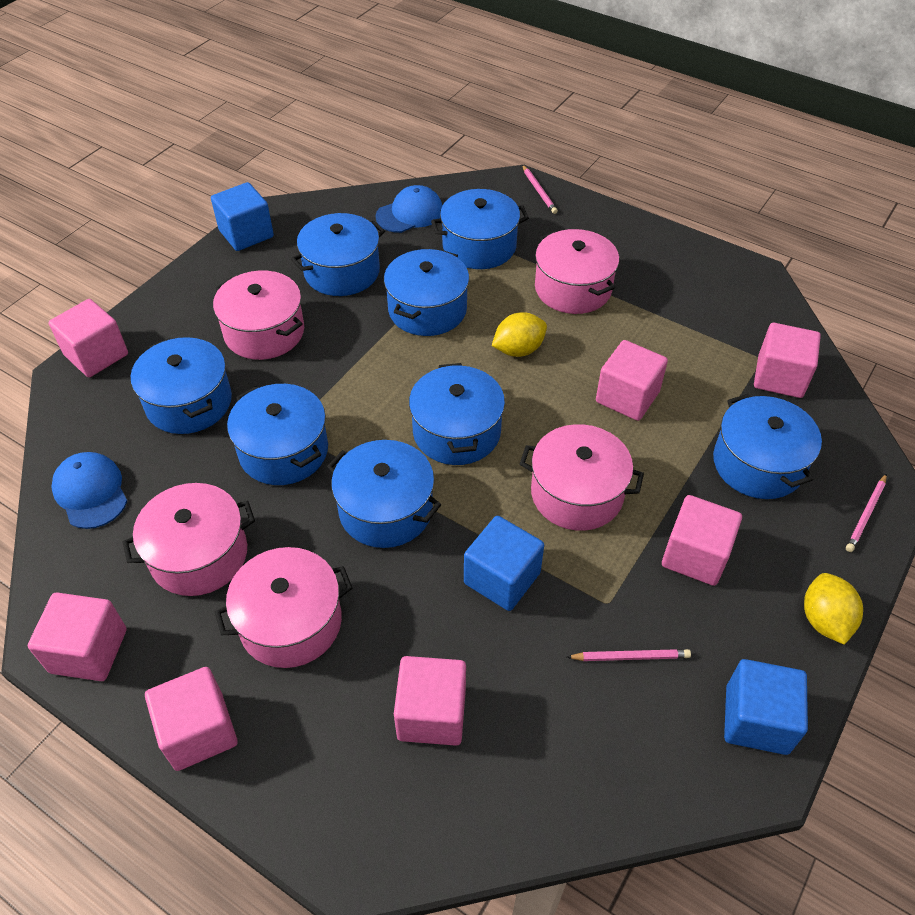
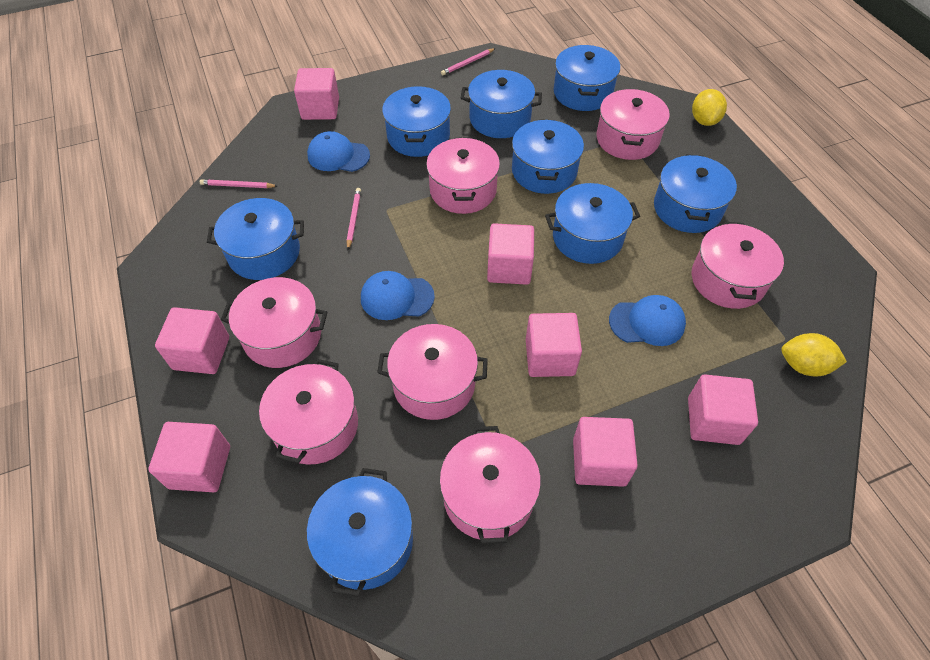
blue cap: 2 -> 3
blue cube: 3 -> 0
pink pot: 5 -> 7

